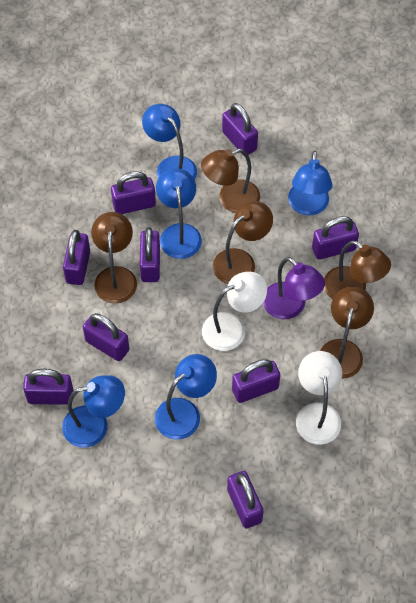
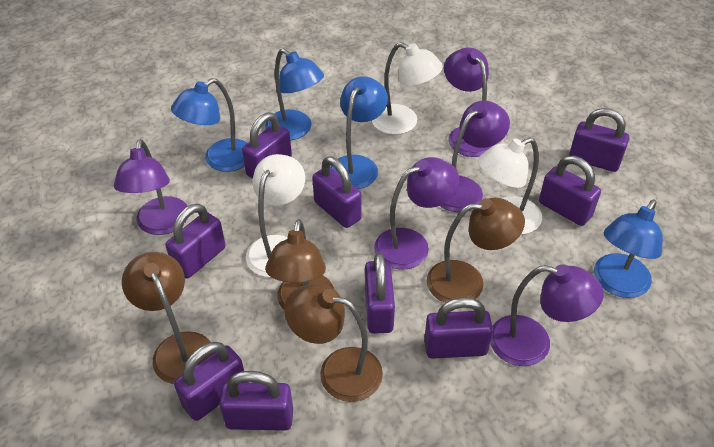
blue lamp: 5 -> 4
brown lamp: 5 -> 4
purple lamp: 1 -> 5
white lamp: 2 -> 3

